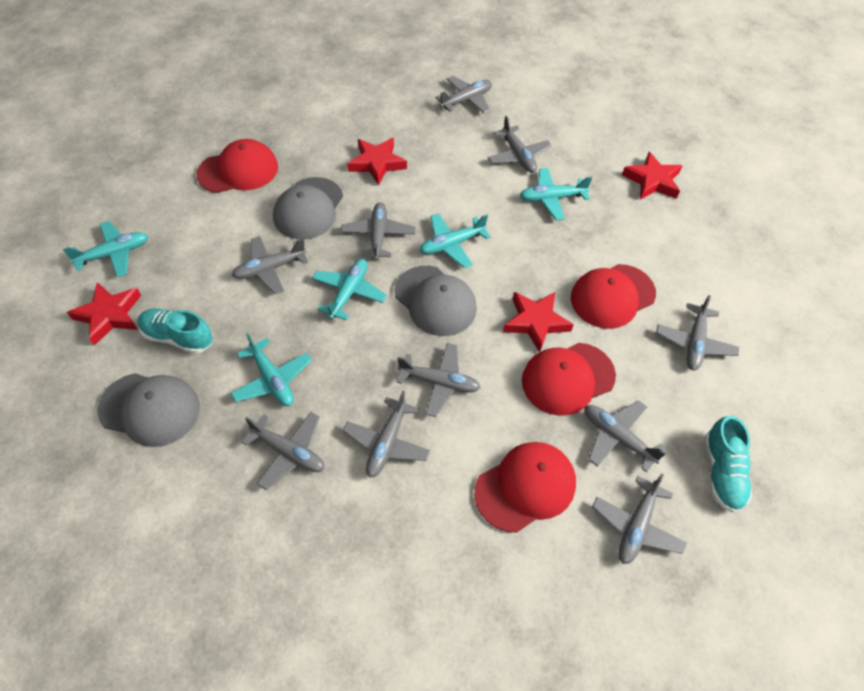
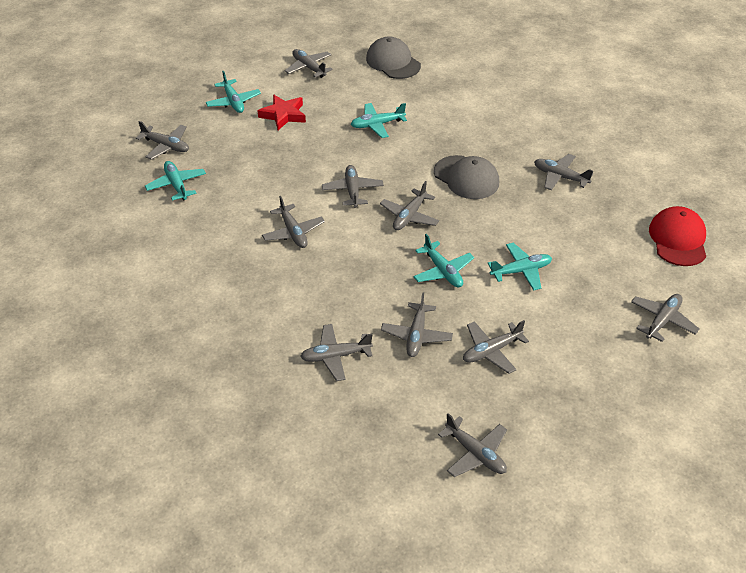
grey cap: 3 -> 2
grey plane: 10 -> 11
red cap: 4 -> 1
red star: 4 -> 1
turquoise shoe: 2 -> 0

